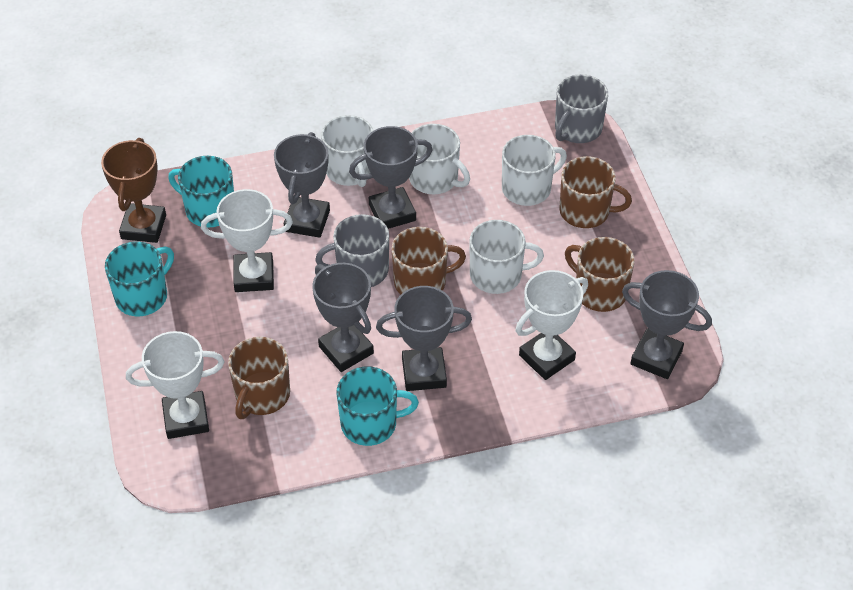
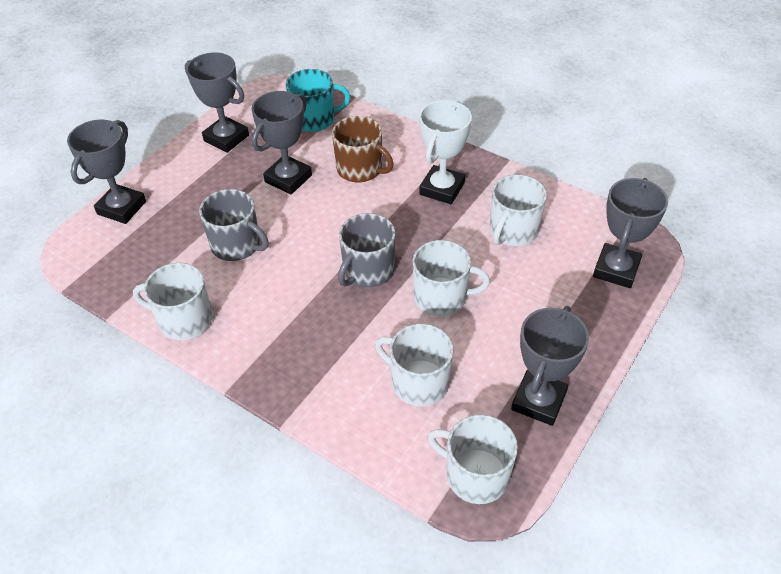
brown mug: 4 -> 1
brown trophy: 1 -> 0
turquoise mug: 3 -> 1
white mug: 4 -> 5
white trophy: 3 -> 1

